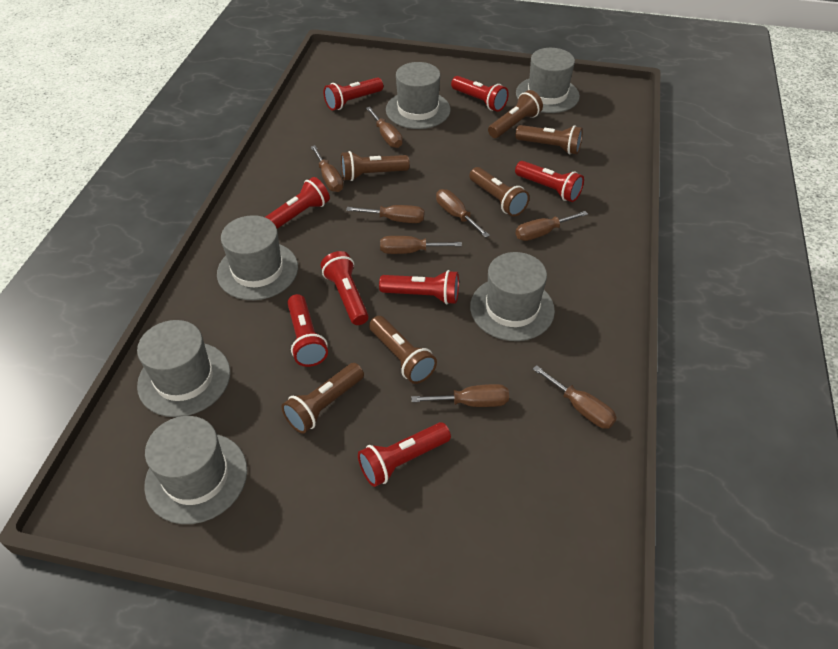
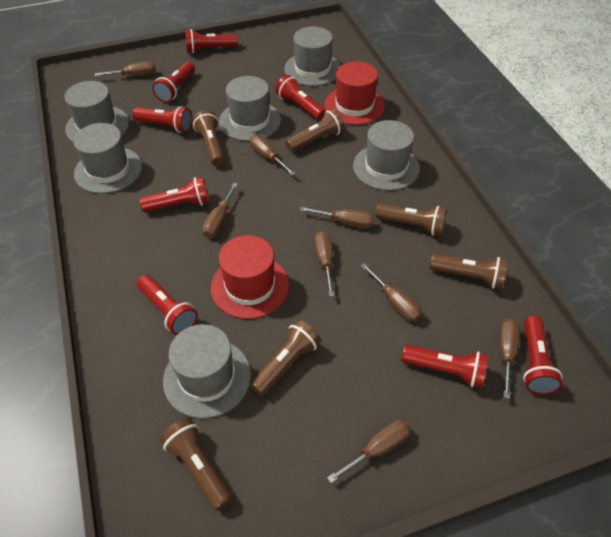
red hat: 0 -> 2

